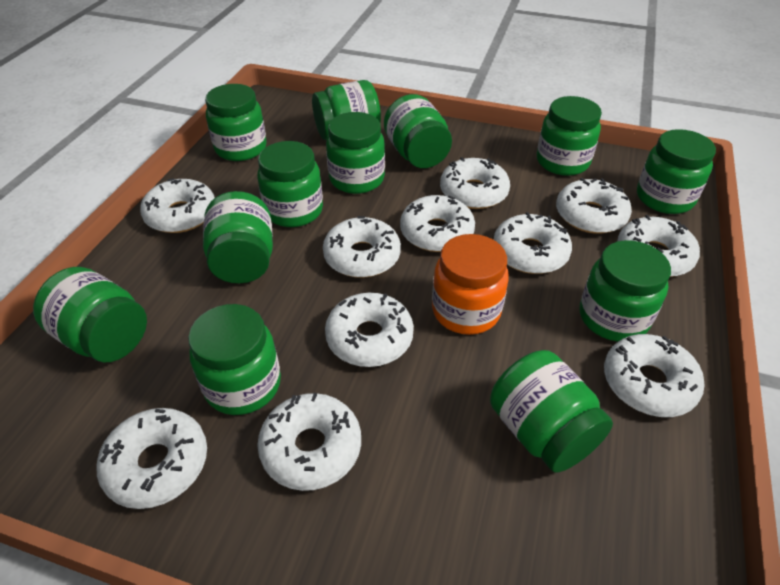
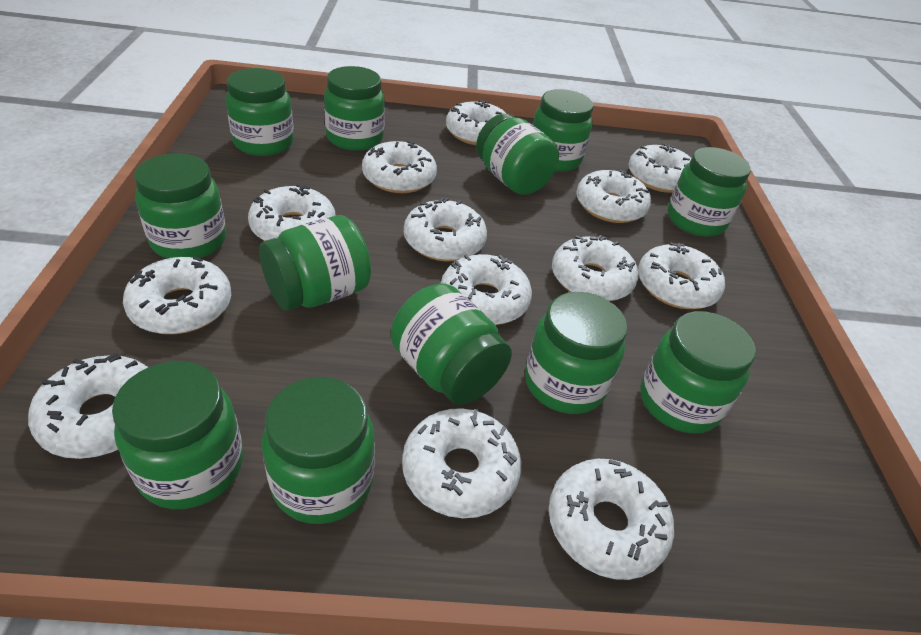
orange jar: 1 -> 0
white donut: 11 -> 13

